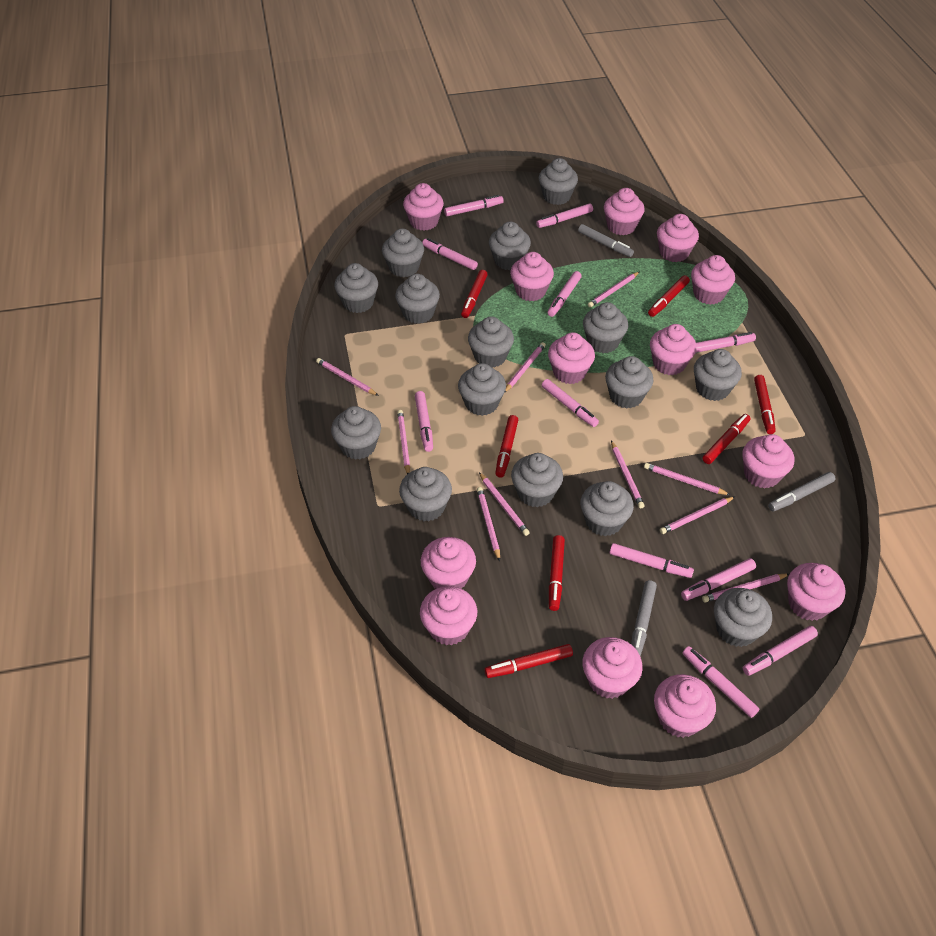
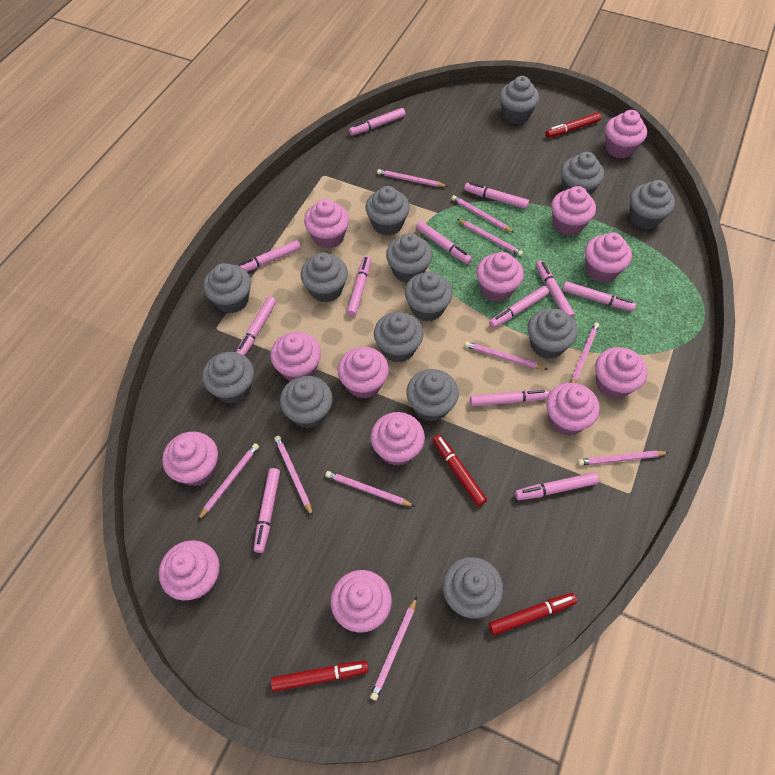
grey cupcake: 15 -> 14
grey marker: 3 -> 0
pink marker: 11 -> 12
red marker: 7 -> 4

